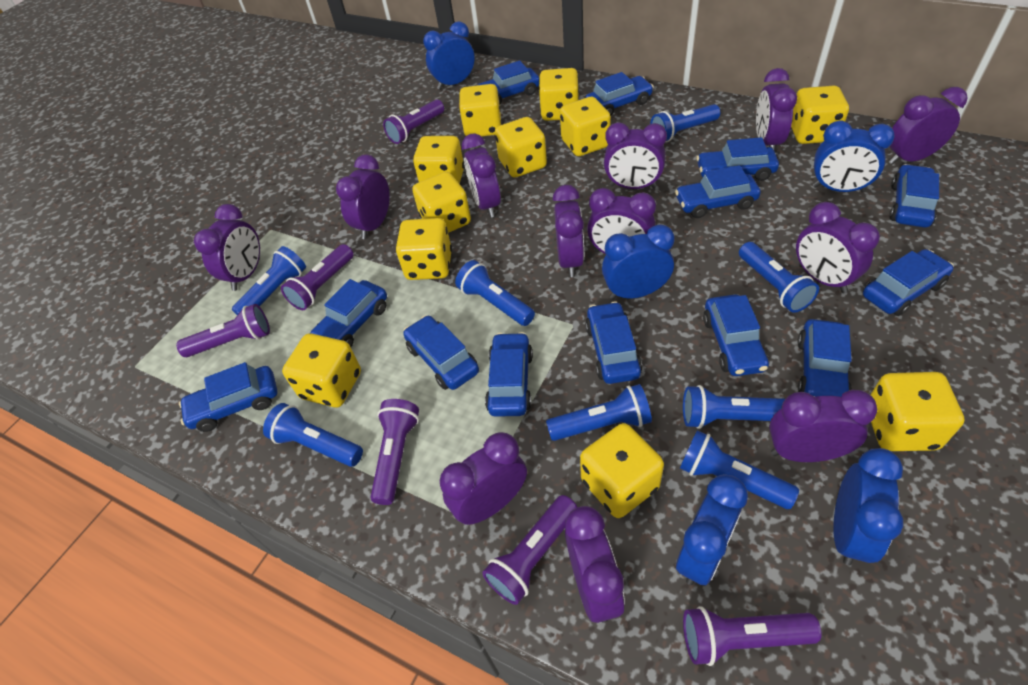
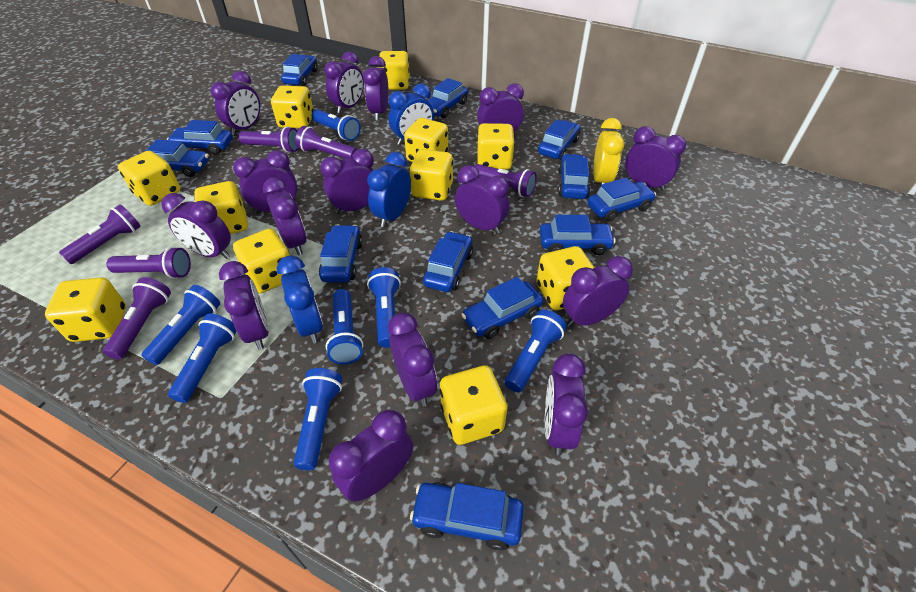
blue car: 13 -> 12
blue clock: 5 -> 3
blue flashlight: 8 -> 7
purple clock: 12 -> 15
yellow clock: 0 -> 1

